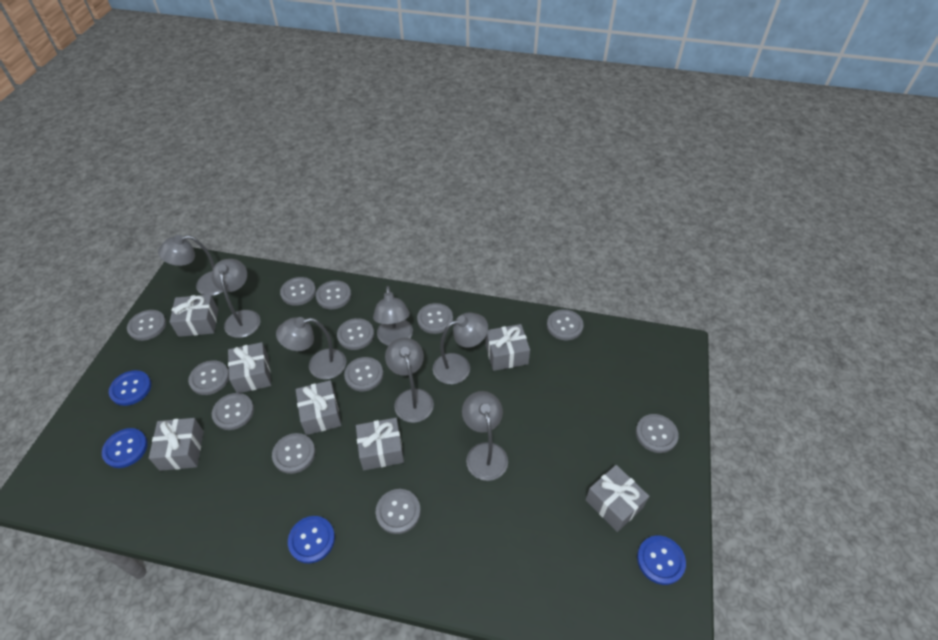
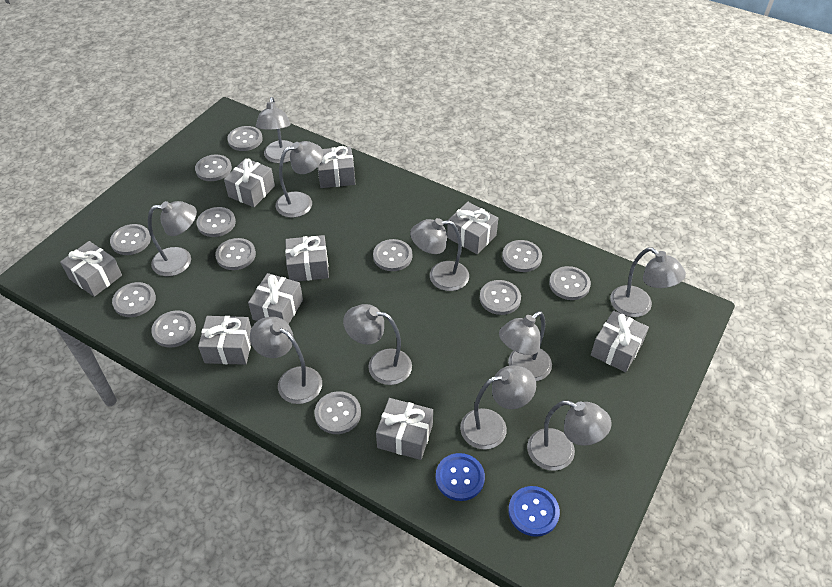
blue button: 4 -> 2
grey gift: 7 -> 9
grey lamp: 7 -> 10

